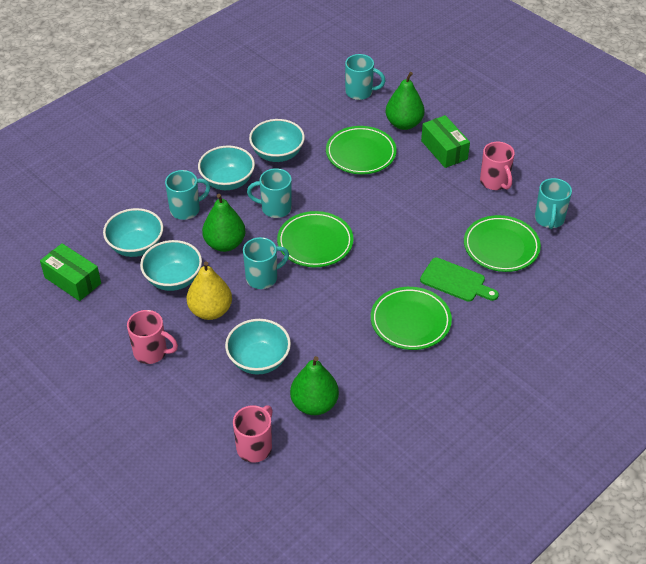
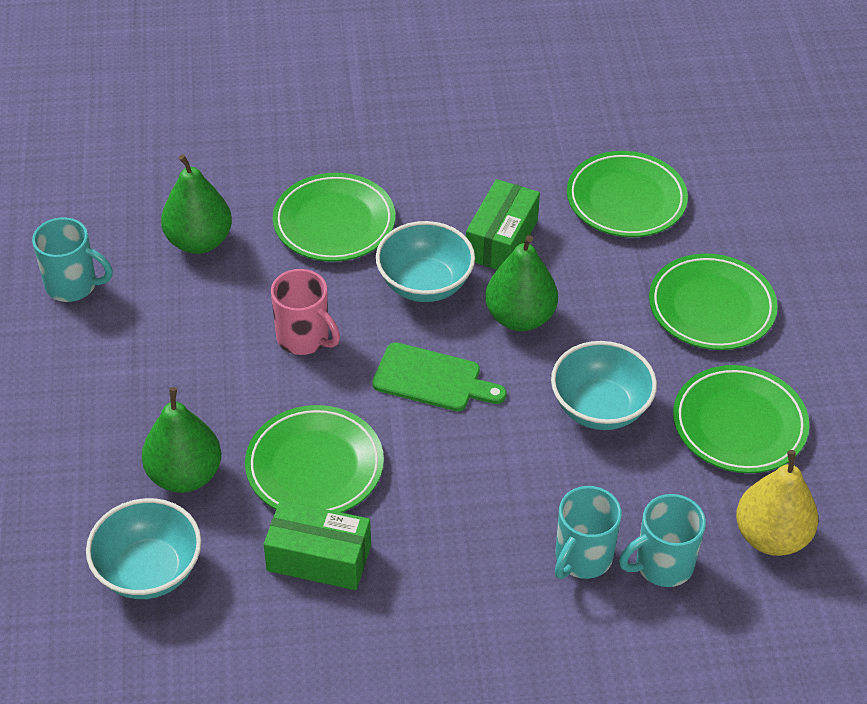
green plate: 4 -> 5
pink mug: 3 -> 1
turquoise bowl: 5 -> 3
turquoise mug: 5 -> 3

